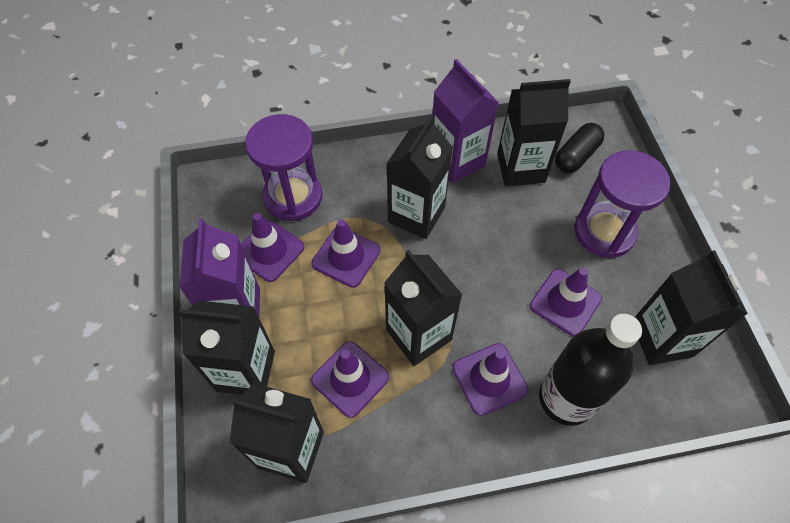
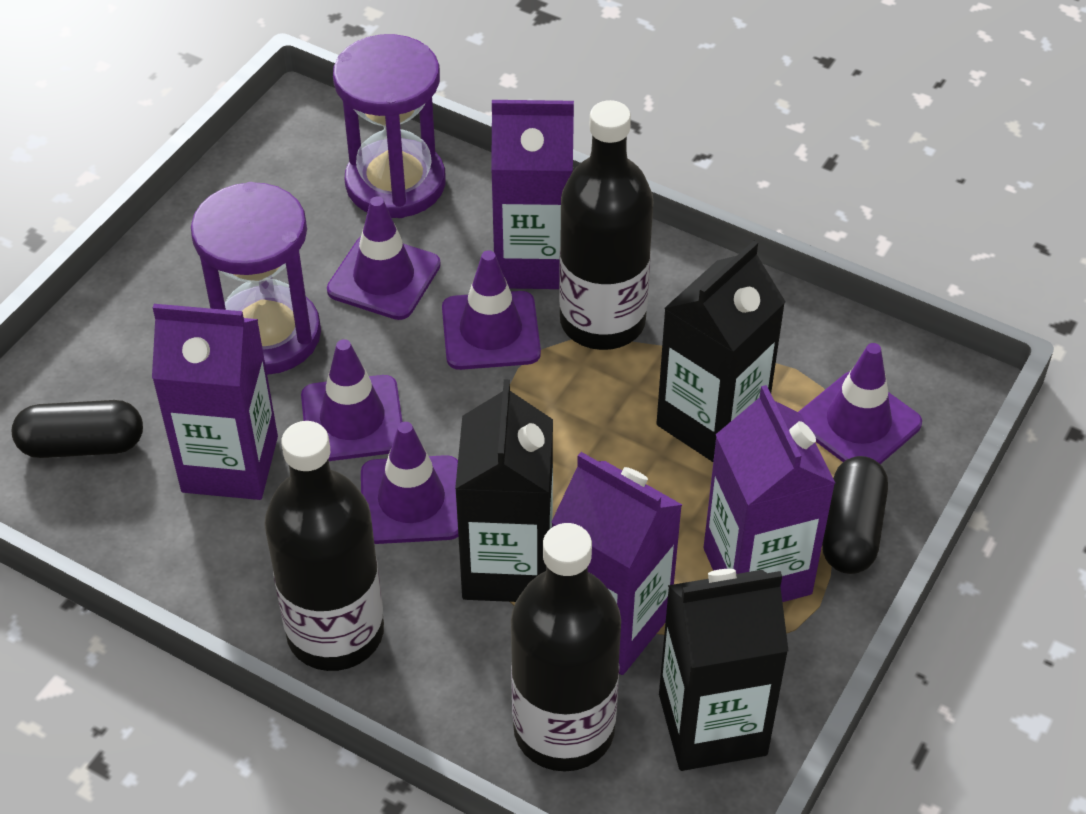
black bottle: 1 -> 3
black capsule: 1 -> 2
black carton: 6 -> 3
purple carton: 2 -> 4

